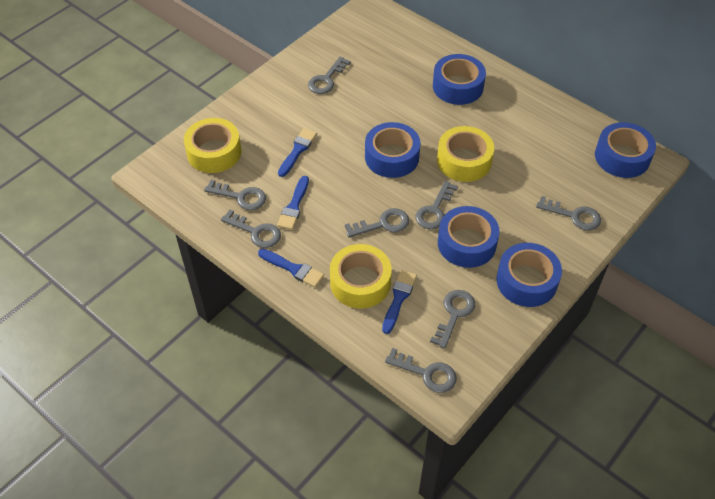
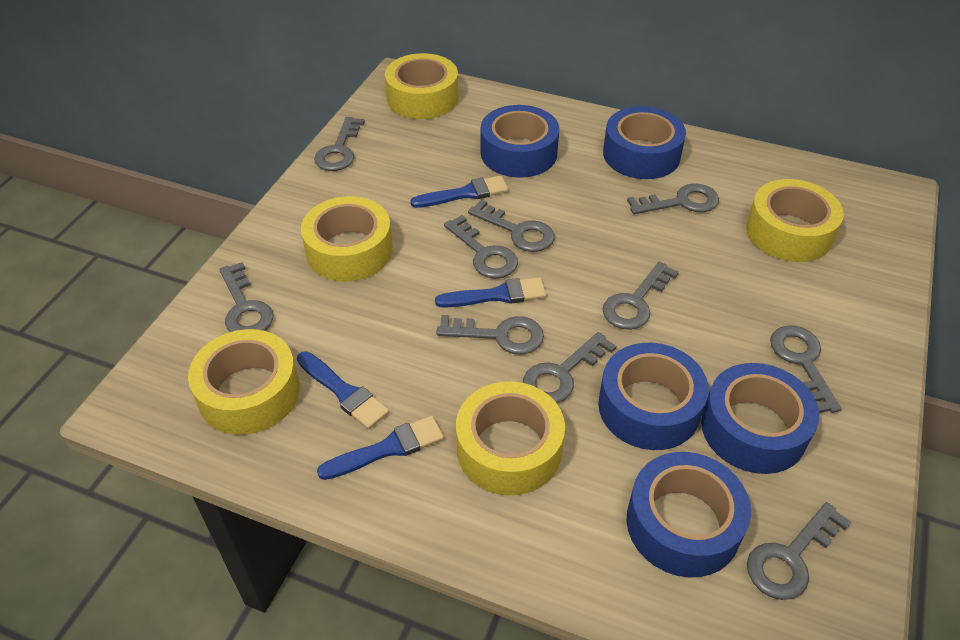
grey key: 8 -> 10
yellow tape: 3 -> 5

